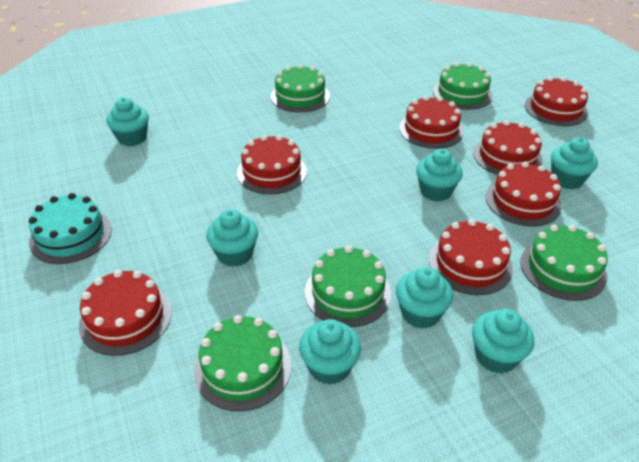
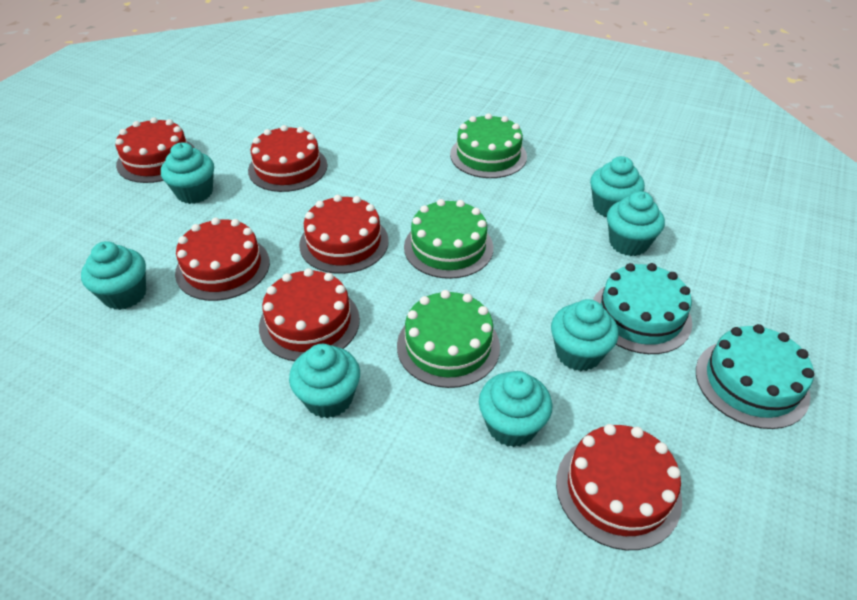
green cake: 5 -> 3
red cake: 7 -> 6
turquoise cake: 1 -> 2

